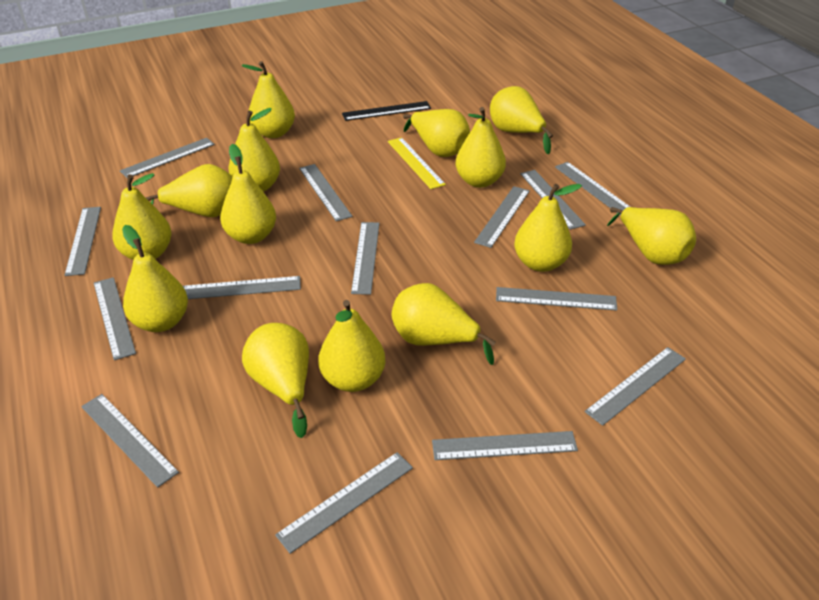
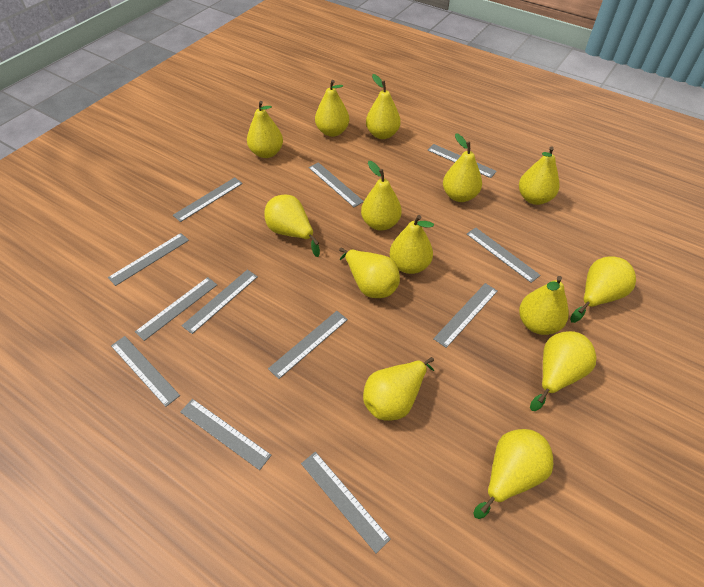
black ruler: 1 -> 0
grey ruler: 14 -> 12
yellow ruler: 1 -> 0

